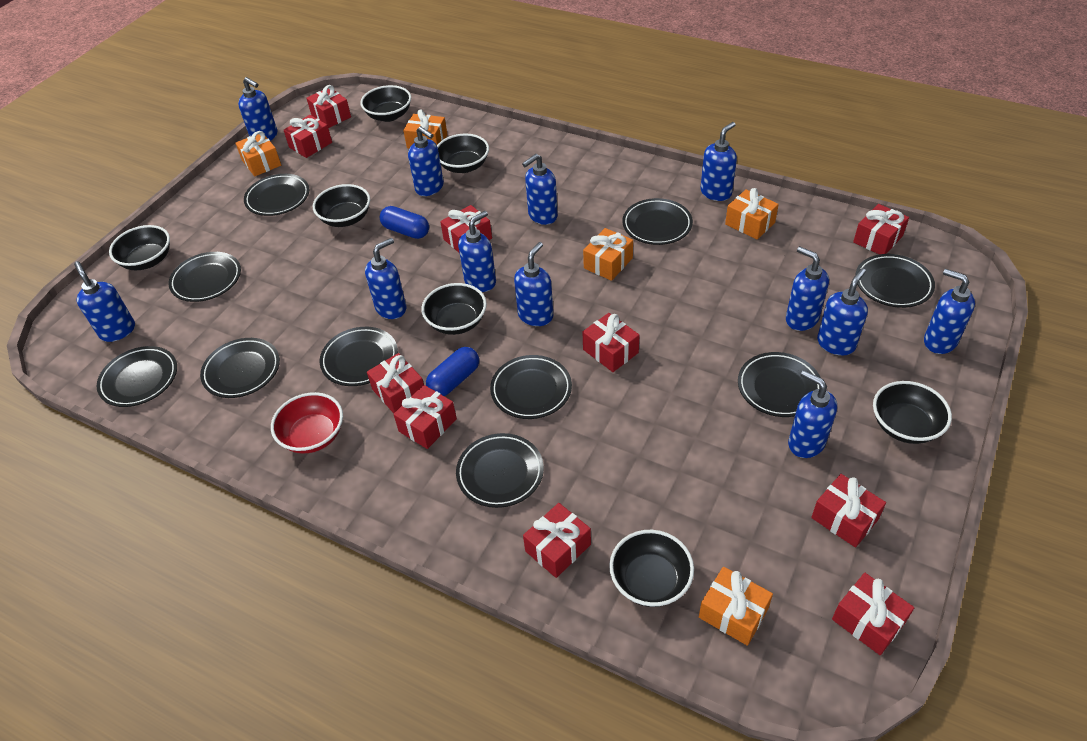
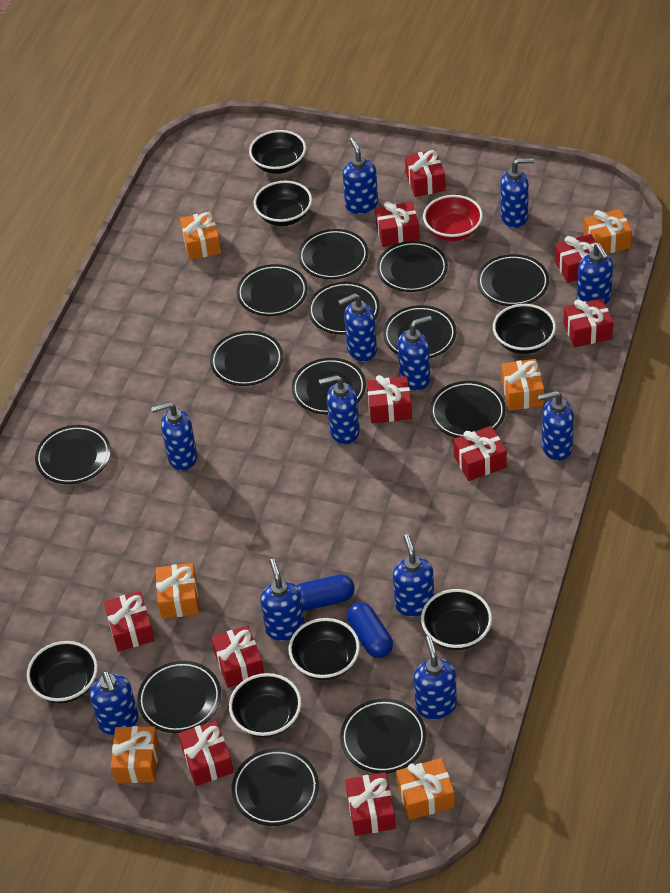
black plate: 10 -> 13
orange gift: 5 -> 6

